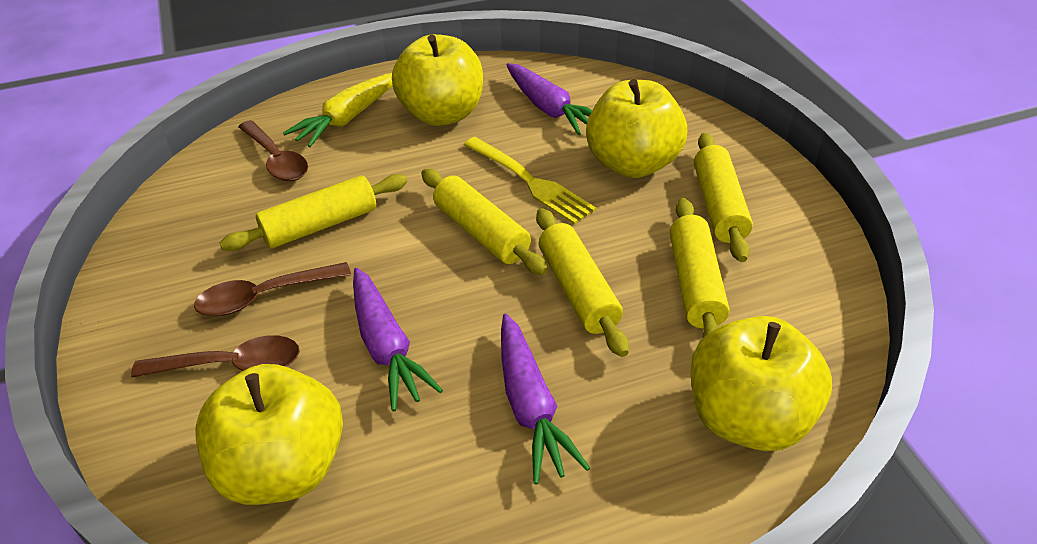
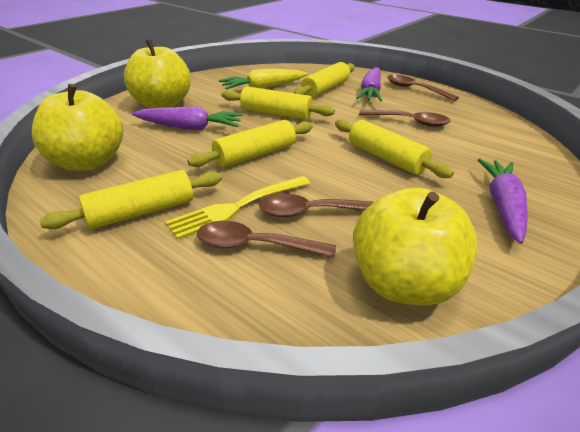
brown spoon: 3 -> 4
yellow apple: 4 -> 3

